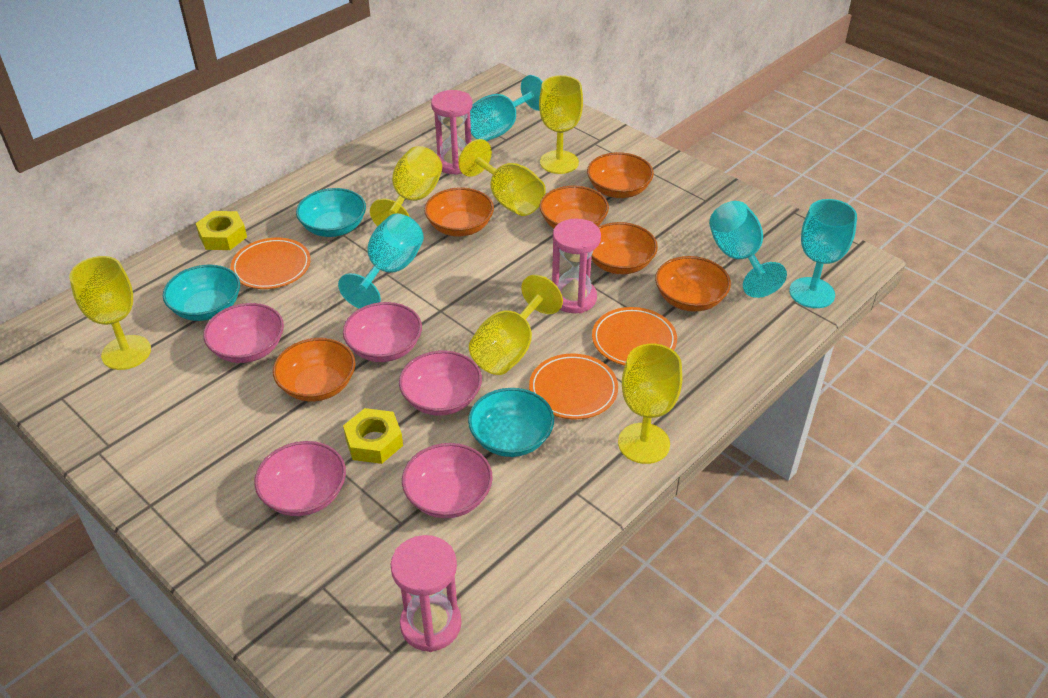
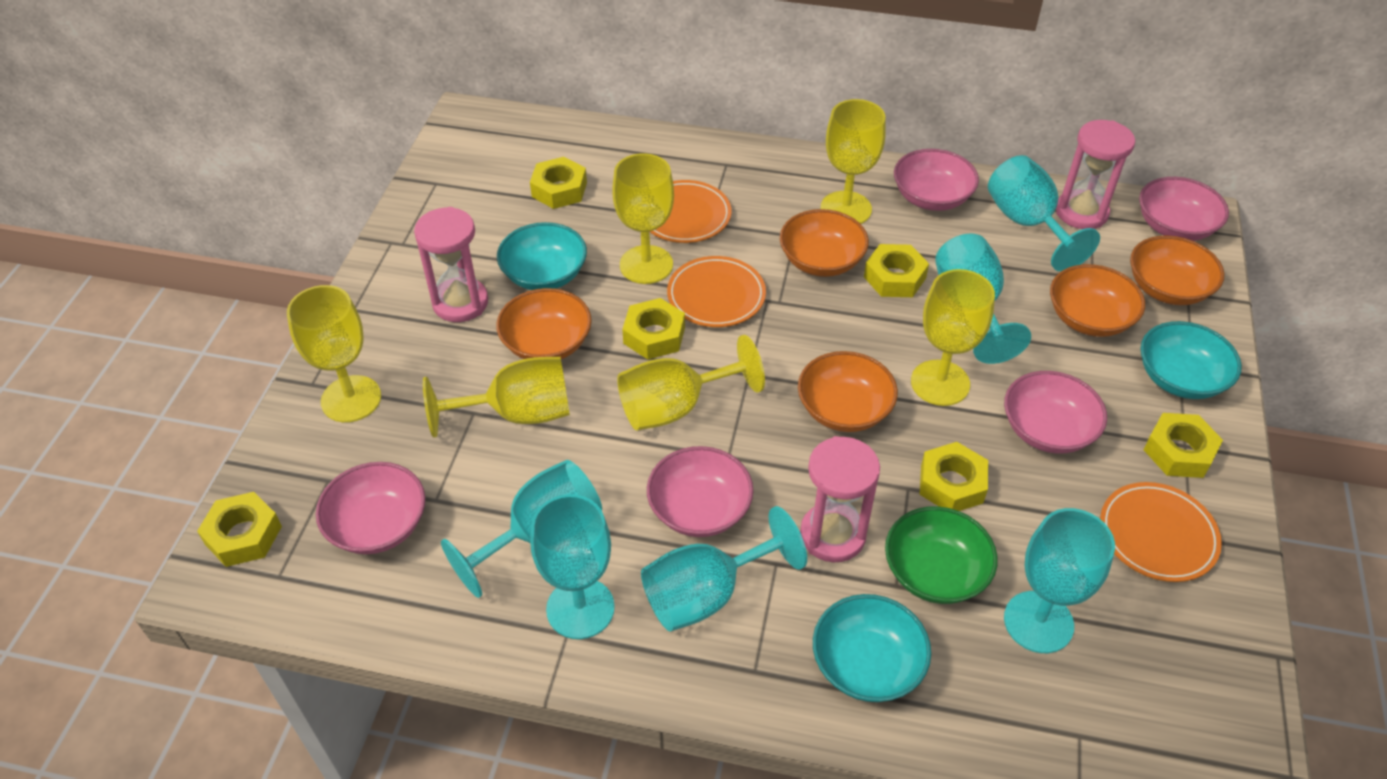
green bowl: 0 -> 1
orange bowl: 6 -> 5
turquoise goblet: 4 -> 6
yellow nut: 2 -> 6

